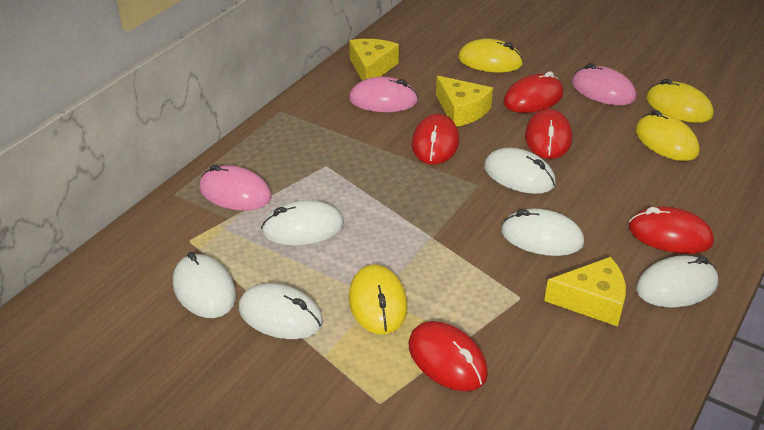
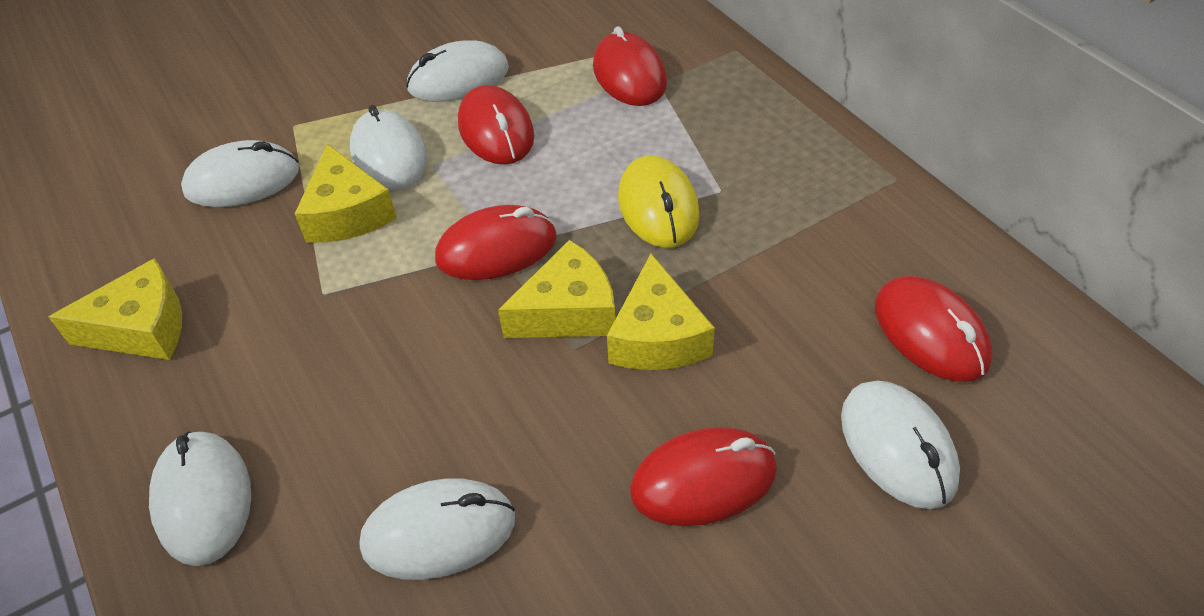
pink mouse: 3 -> 0
yellow cheese: 3 -> 4
yellow mouse: 4 -> 1

